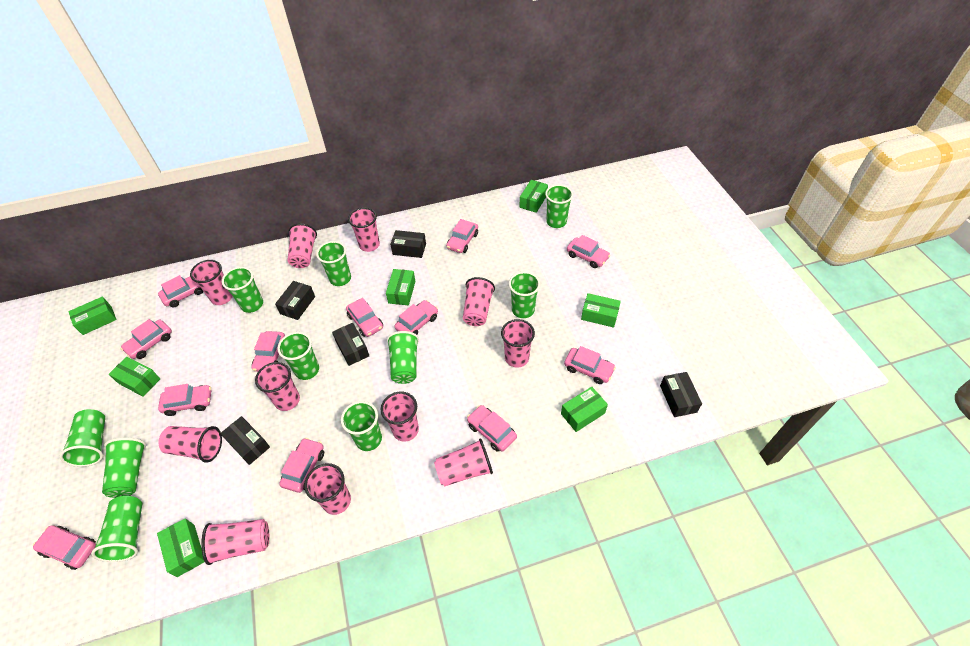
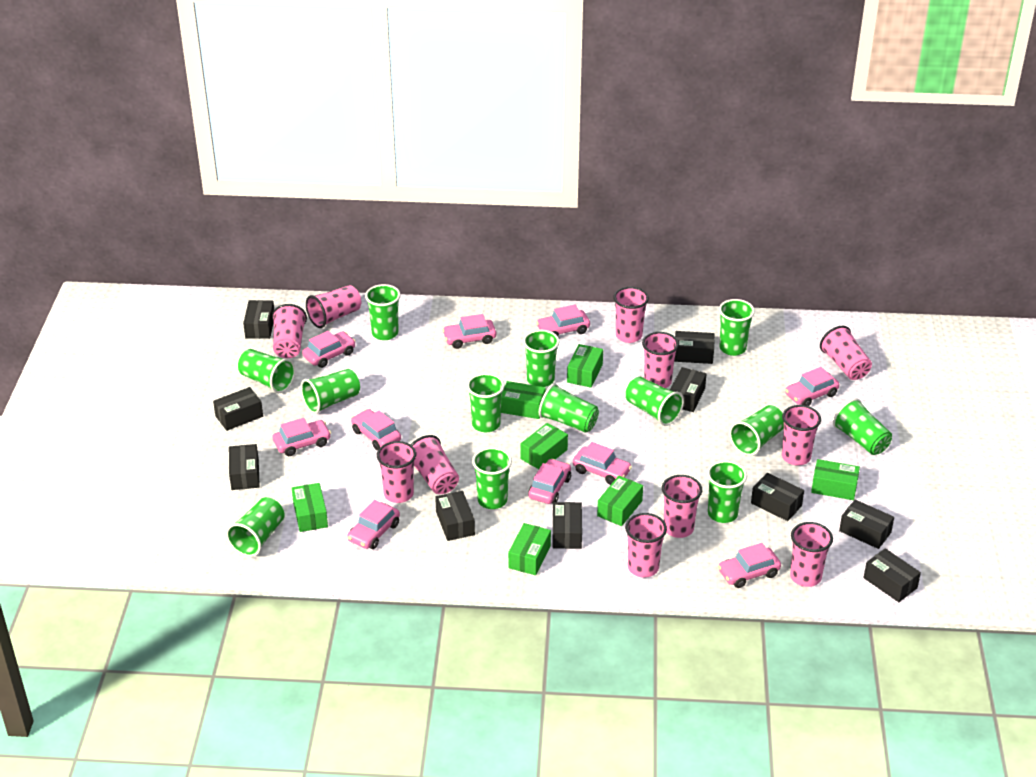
black box: 5 -> 10
green cup: 10 -> 13
pink car: 12 -> 10

